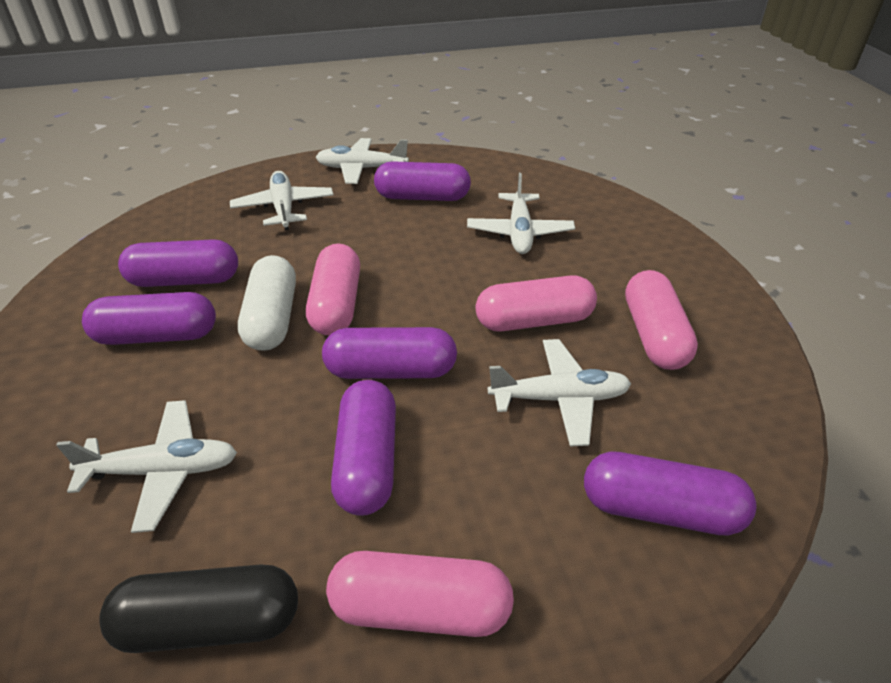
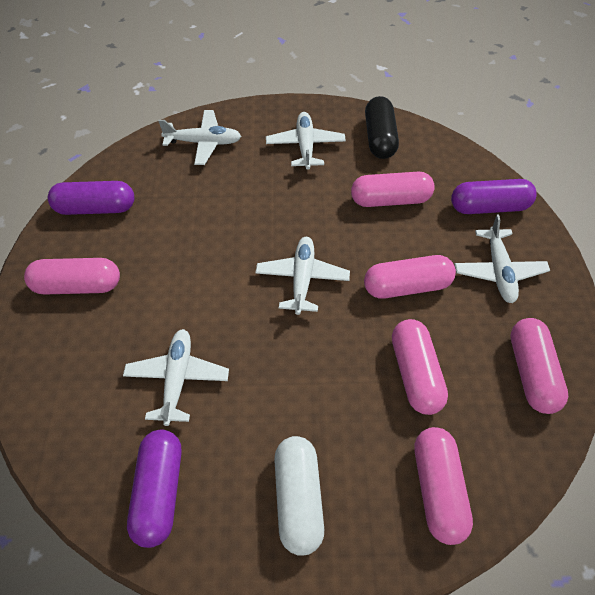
pink capsule: 4 -> 6
purple capsule: 6 -> 3

